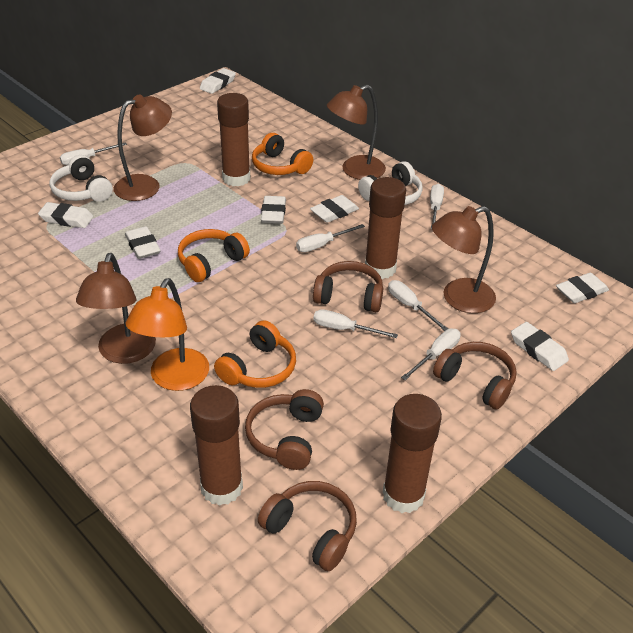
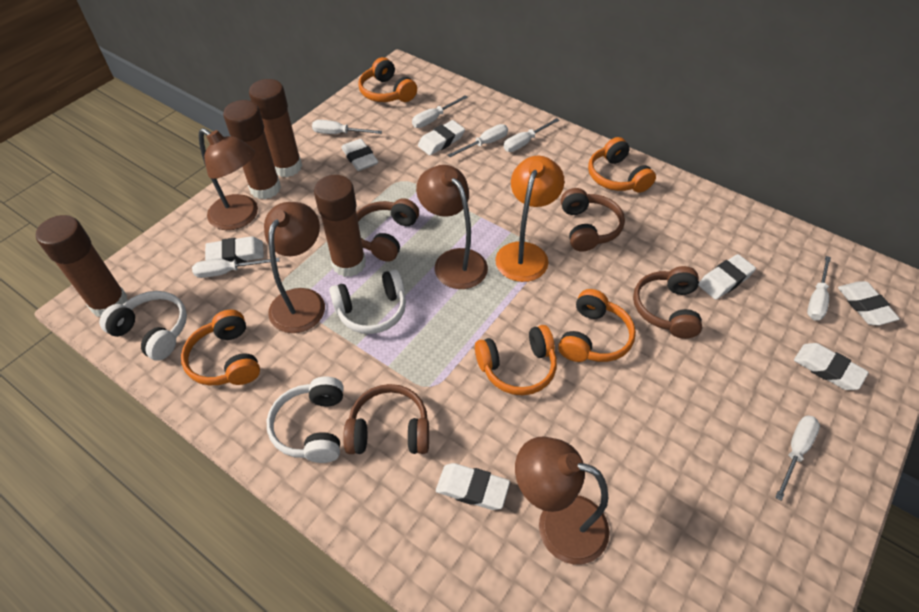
orange headphones: 3 -> 5
white headphones: 2 -> 3
white screwdriver: 6 -> 7

